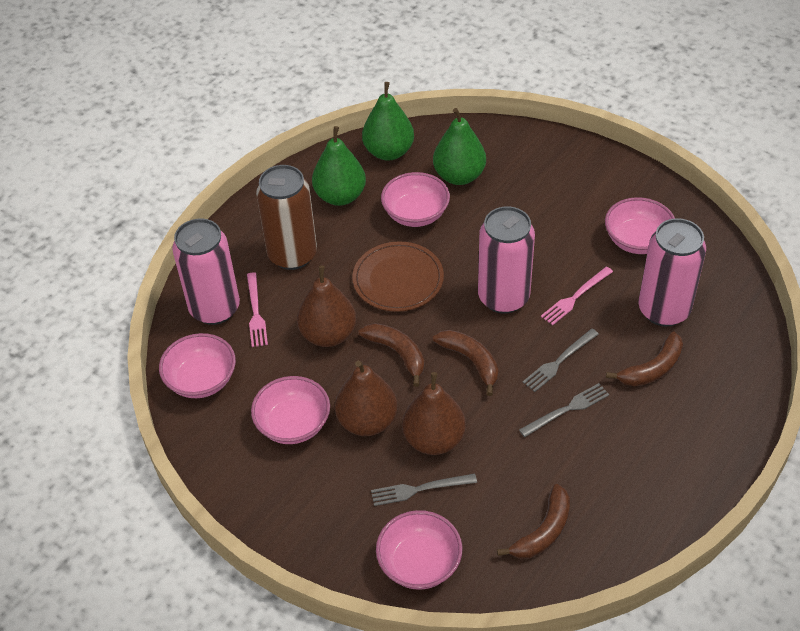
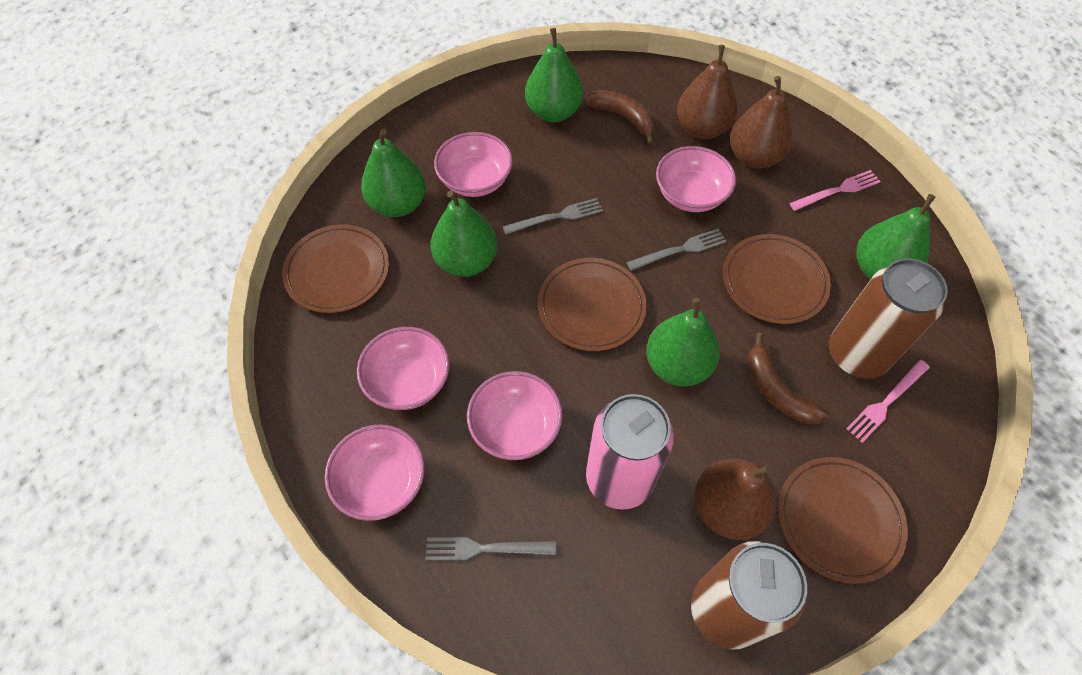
brown banana: 4 -> 2
brown can: 1 -> 2
brown plate: 1 -> 4
green pear: 3 -> 5
pink can: 3 -> 1

